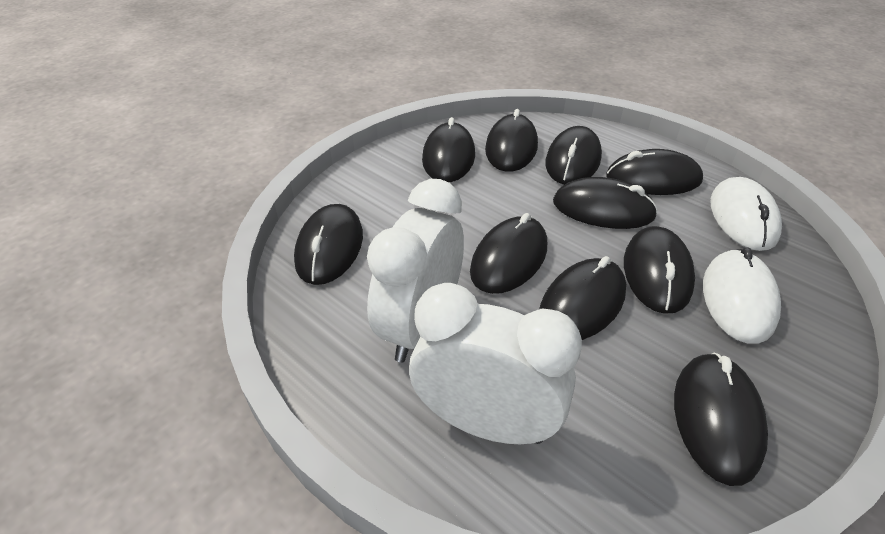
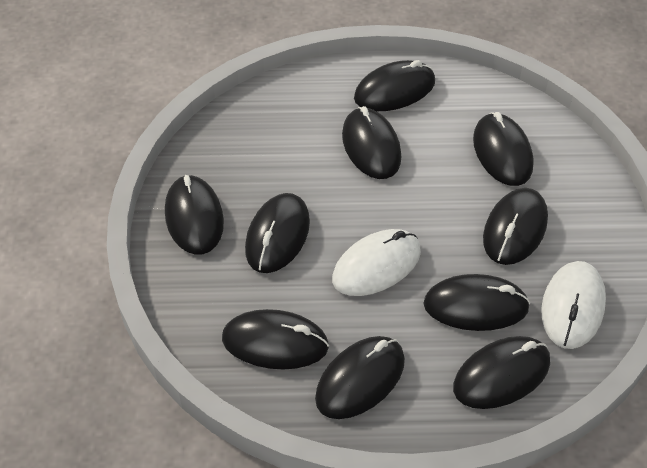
white clock: 2 -> 0

